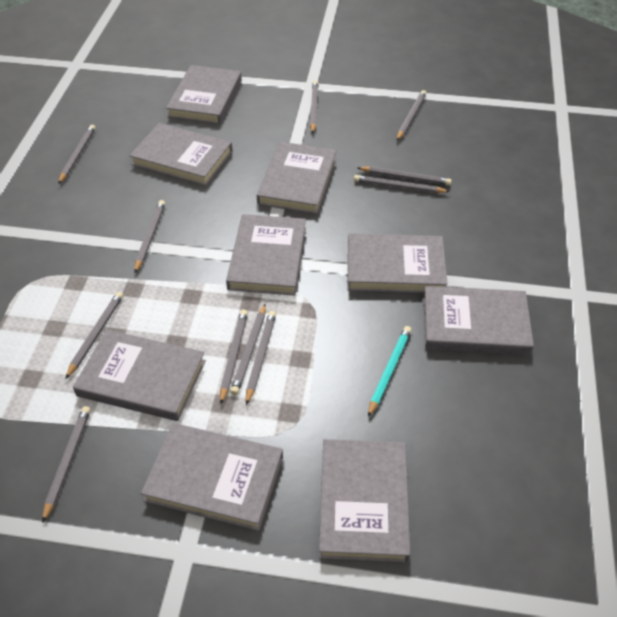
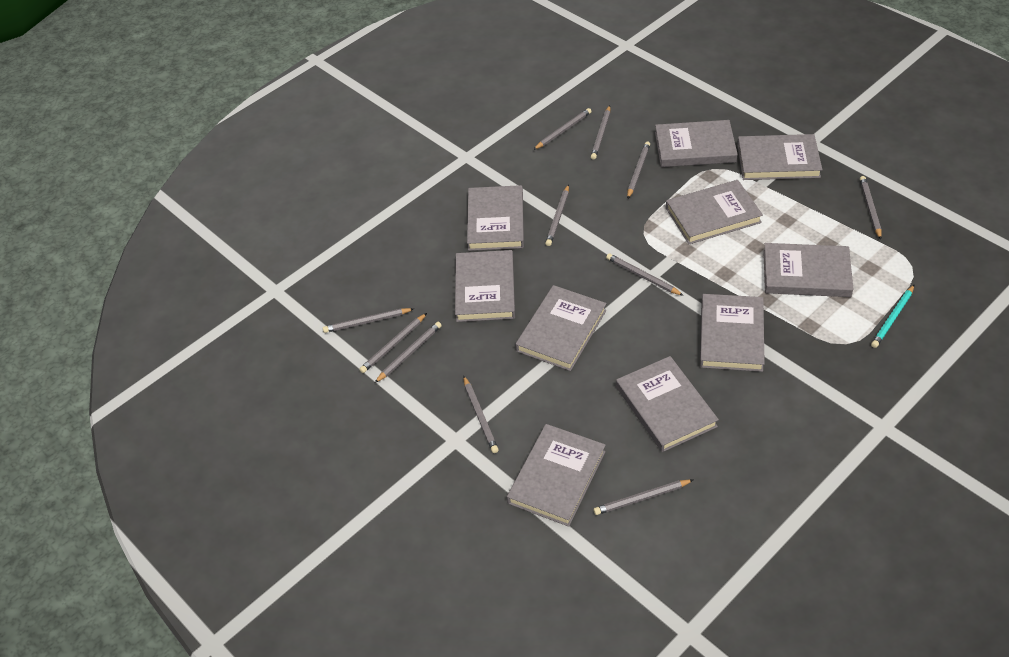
grey book: 9 -> 10

